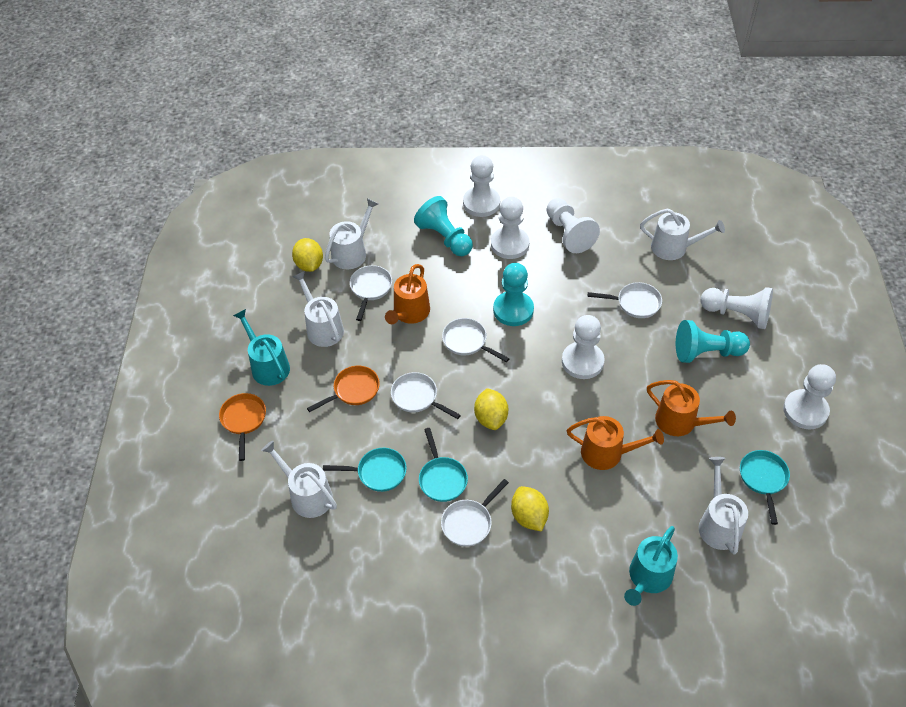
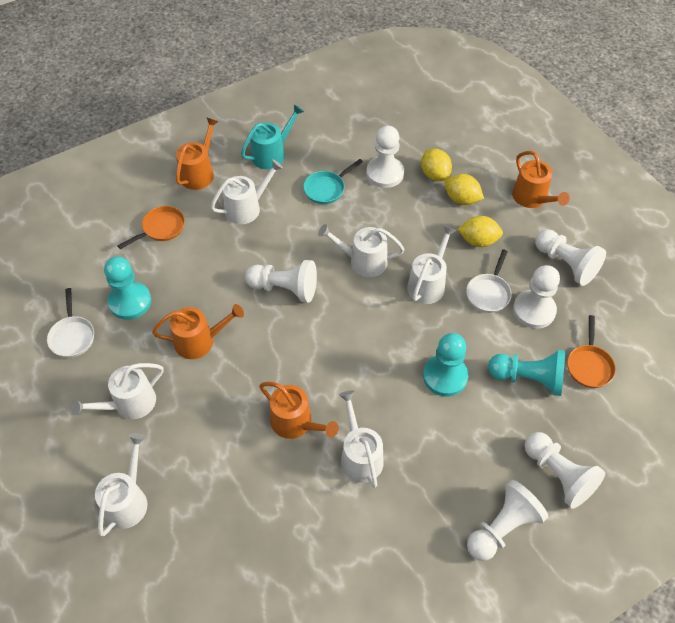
orange watering can: 3 -> 4
turquoise pan: 3 -> 1
turquoise watering can: 2 -> 1
white pan: 5 -> 2
white watering can: 5 -> 6

